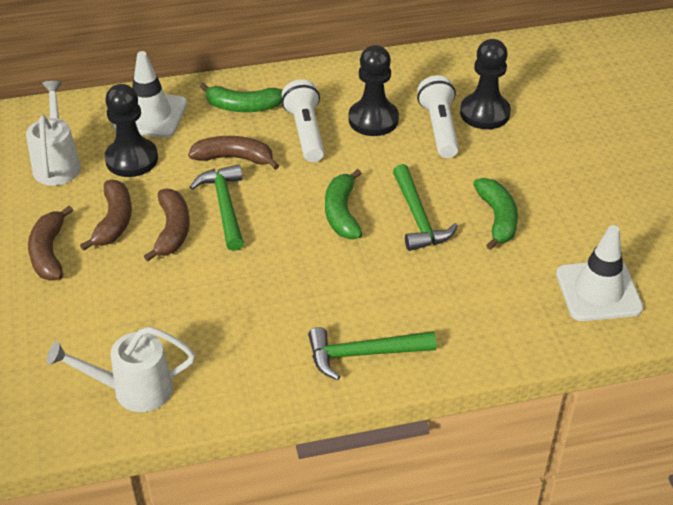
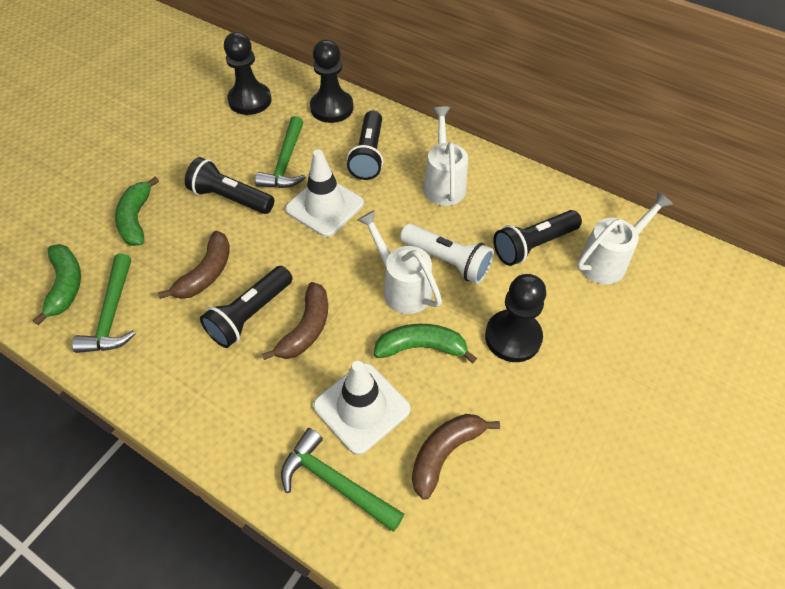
black flashlight: 0 -> 4
brown banana: 4 -> 3
white flashlight: 2 -> 1
white watering can: 2 -> 3

